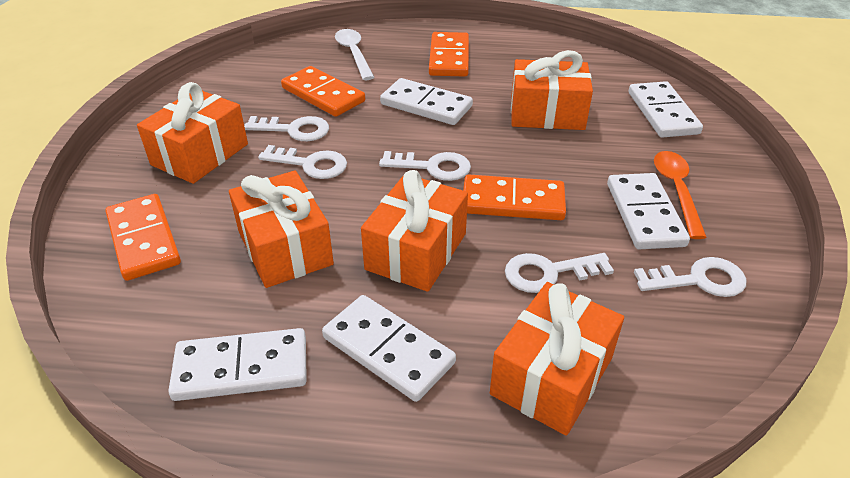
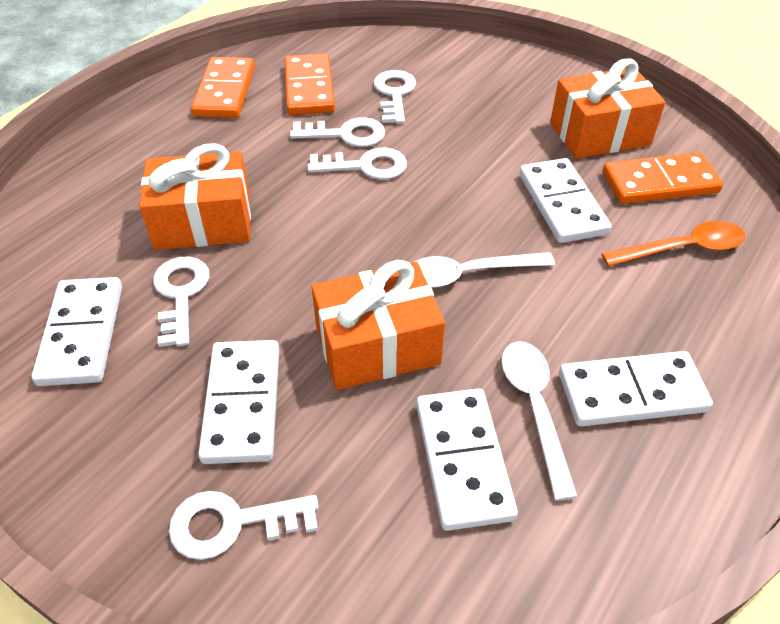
orange domino: 4 -> 3
orange gift: 5 -> 3
white spoon: 1 -> 2

